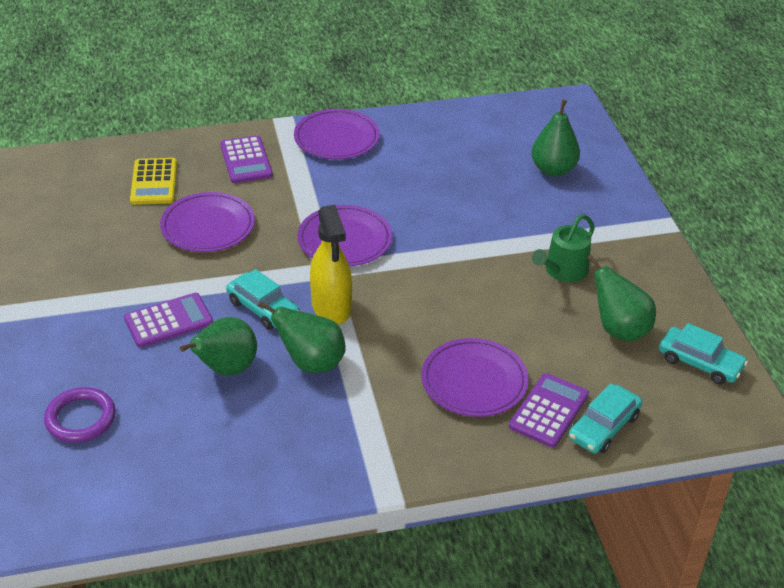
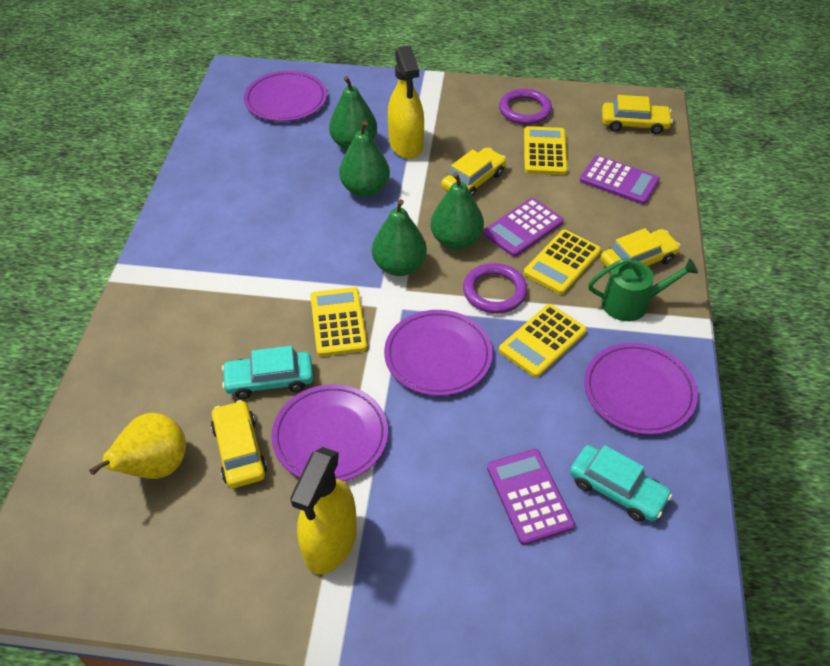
purple ring: 1 -> 2
turquoise car: 3 -> 2
yellow calculator: 1 -> 4
yellow car: 0 -> 4
yellow pear: 0 -> 1
yellow spray bottle: 1 -> 2

